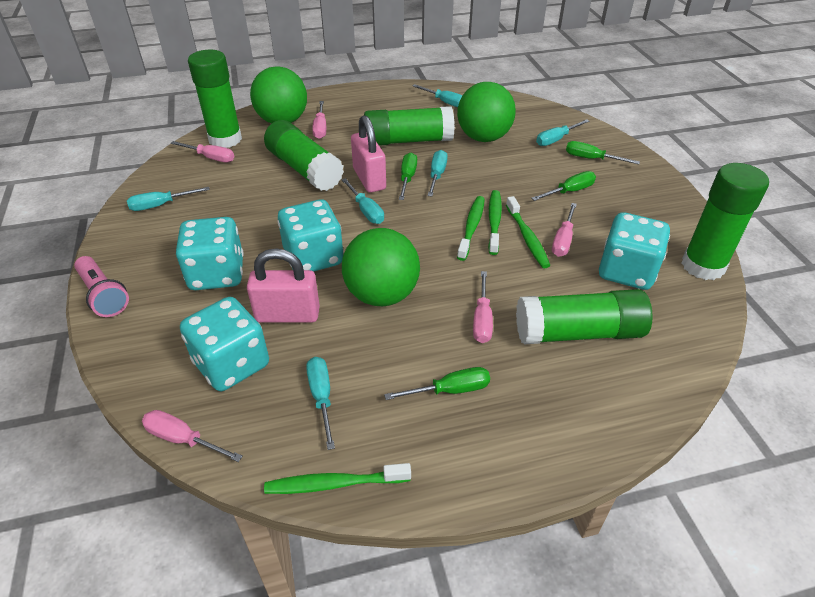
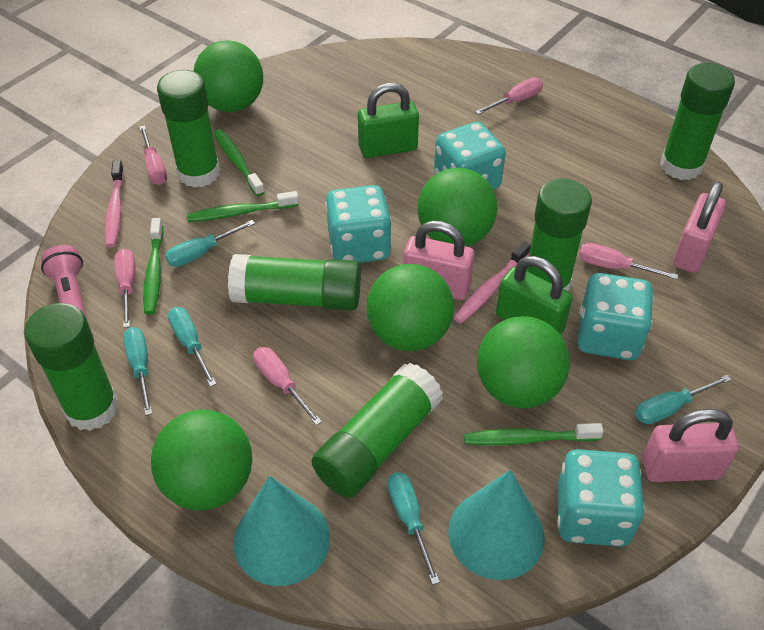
green ball: 3 -> 5
green glue stick: 5 -> 6
green padlock: 0 -> 2
green screwdriver: 4 -> 0
pink padlock: 2 -> 3
pink toothbrush: 0 -> 2
turquoise cone: 0 -> 2
turquoise screwdriver: 6 -> 5

